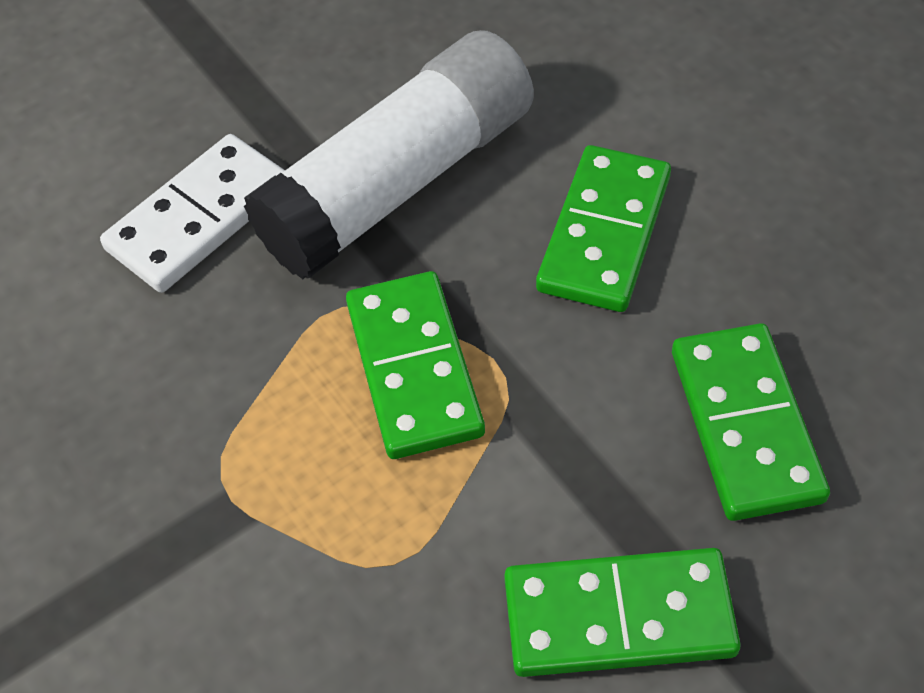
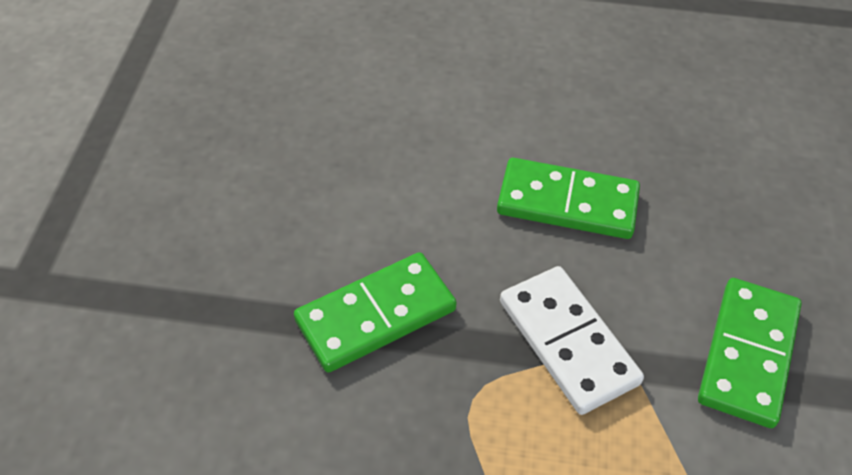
green domino: 4 -> 3
white glue stick: 1 -> 0

